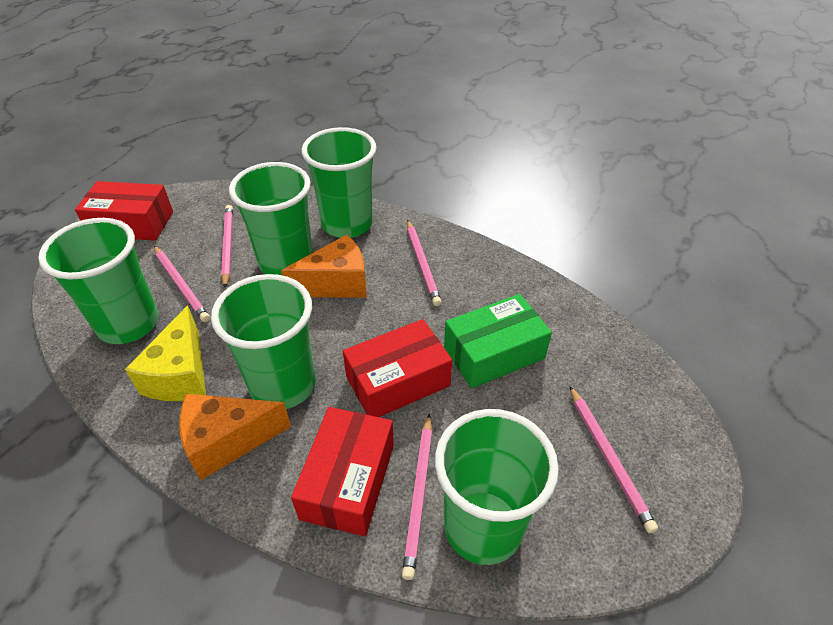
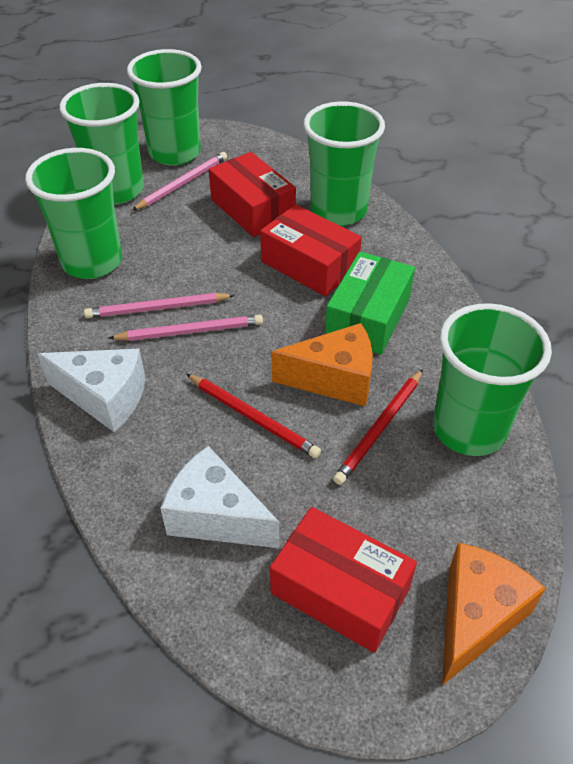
pink pencil: 5 -> 3
red pencil: 0 -> 2
white cheese: 0 -> 2
yellow cheese: 1 -> 0

